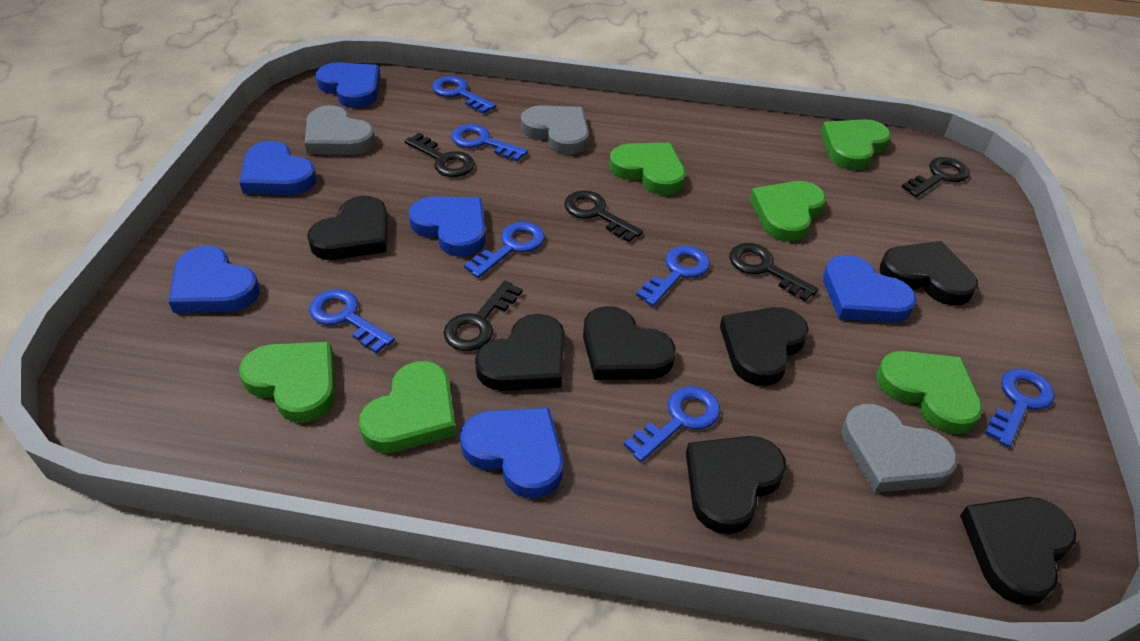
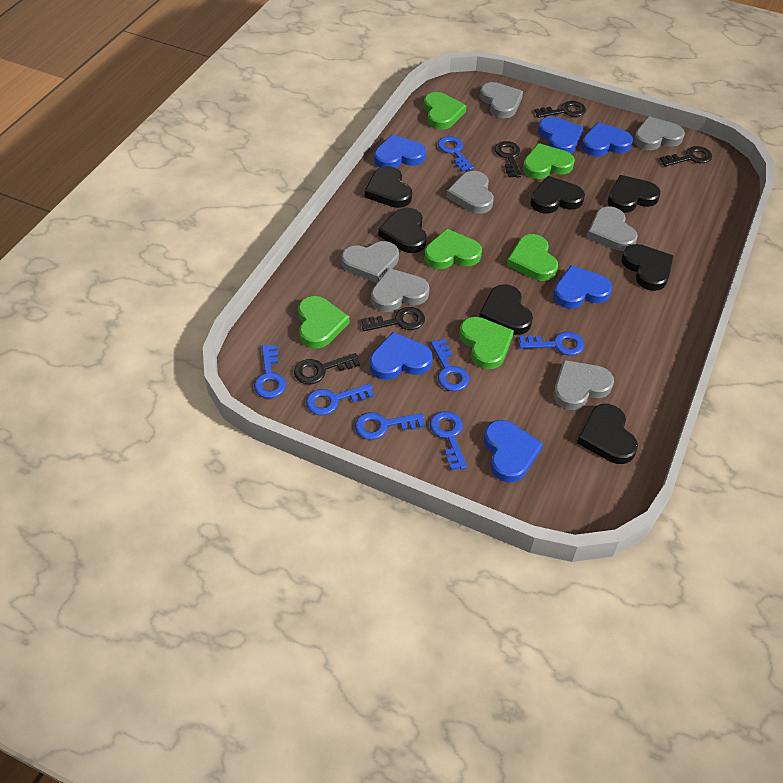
grey heart: 3 -> 7

